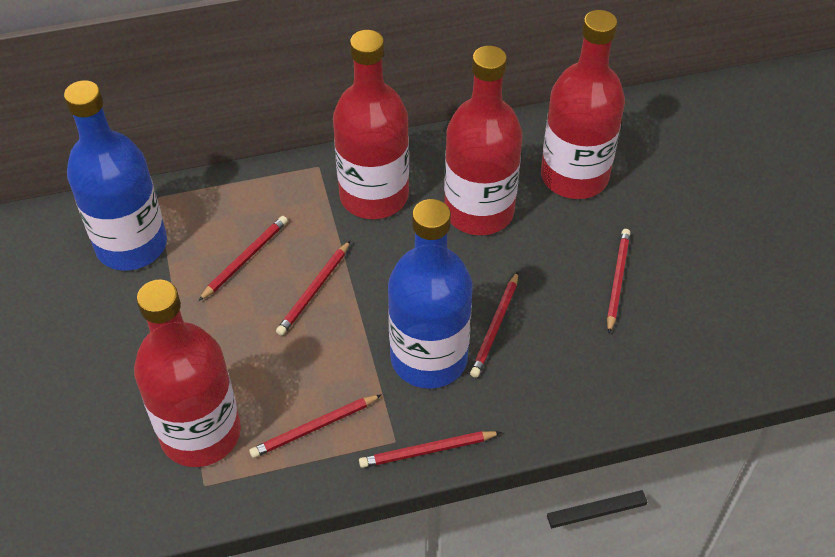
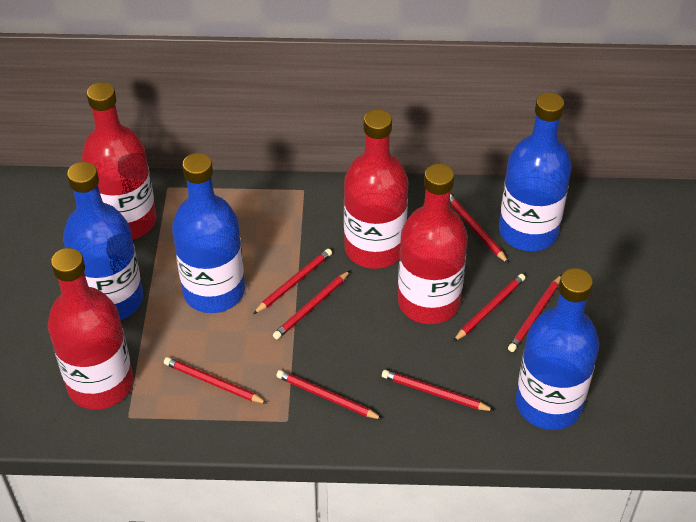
blue bottle: 2 -> 4
red pencil: 6 -> 8

